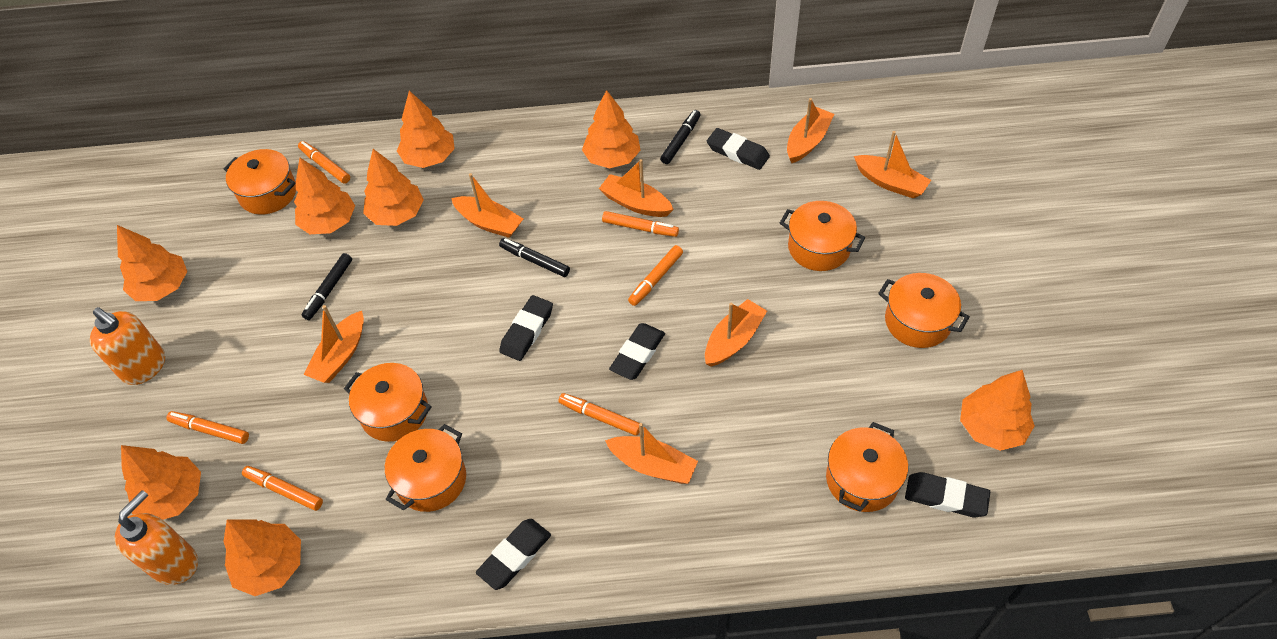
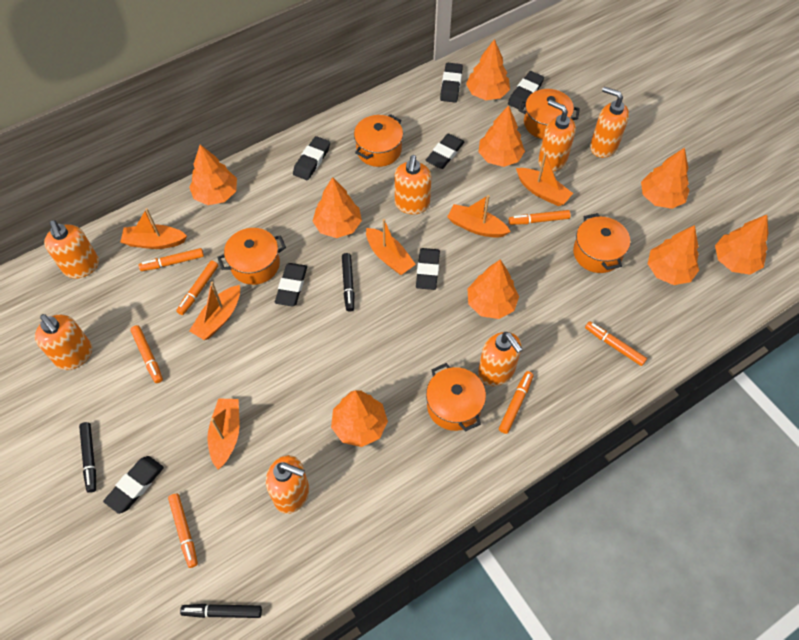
black eraser: 5 -> 7
orange boat: 7 -> 6
orange marker: 6 -> 7
orange pot: 6 -> 5
orange soap dispenser: 2 -> 7
orange tree: 8 -> 9

